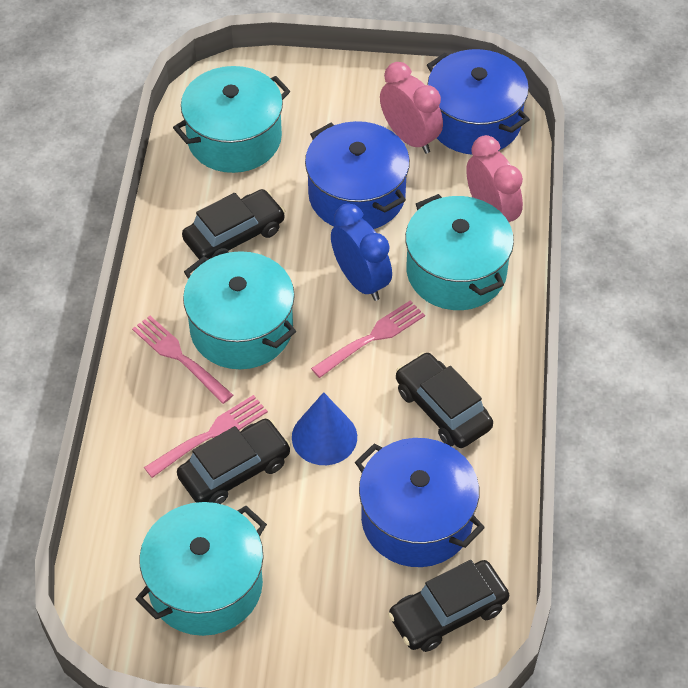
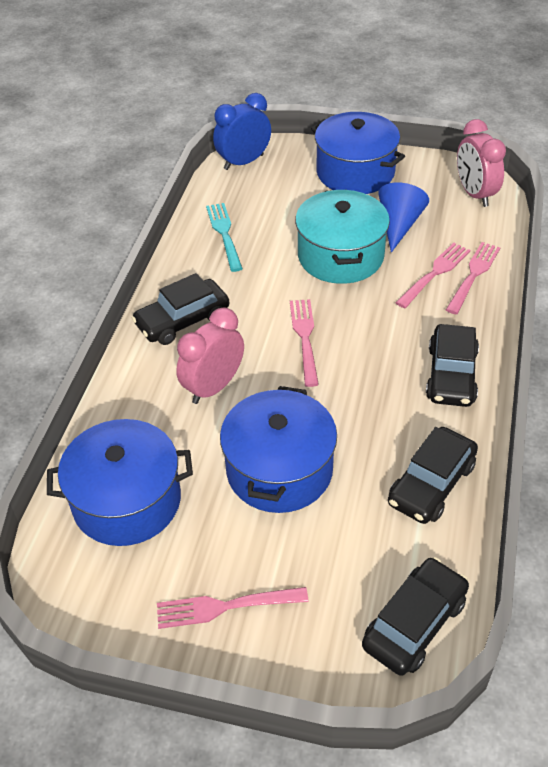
pink fork: 3 -> 4
turquoise fork: 0 -> 1
turquoise pot: 4 -> 1

